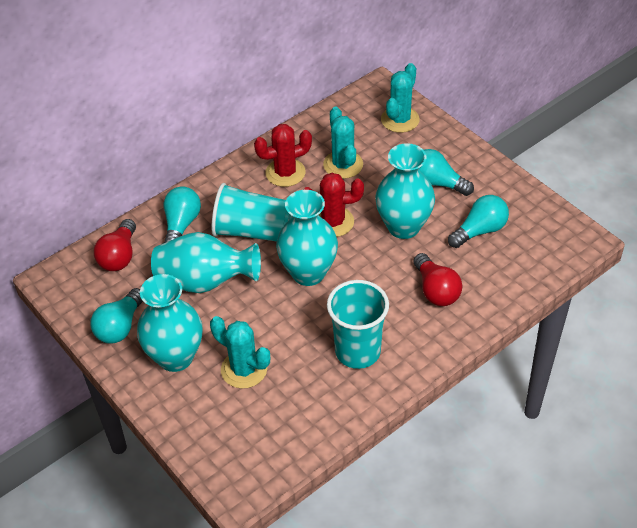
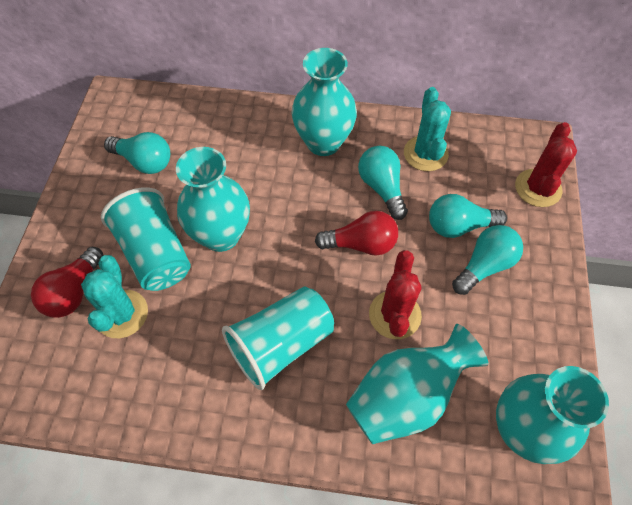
turquoise cactus: 3 -> 2

